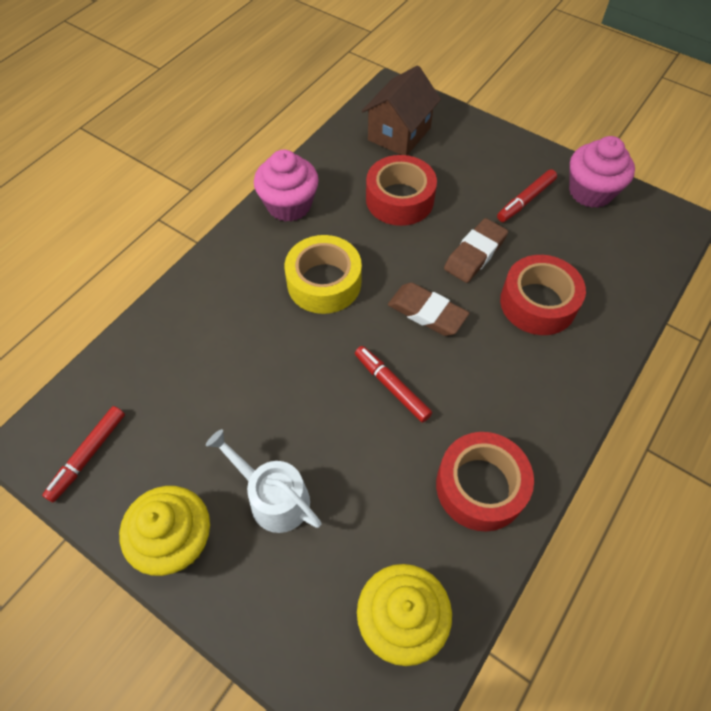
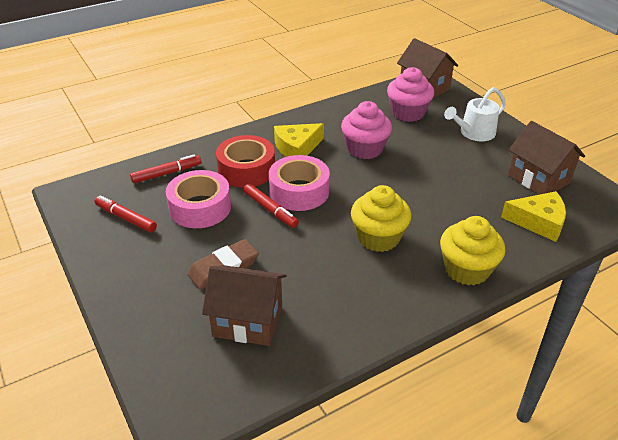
brown eraser: 2 -> 1
brown house: 1 -> 3
pink tape: 0 -> 2
red tape: 3 -> 1
yellow cheese: 0 -> 2
yellow tape: 1 -> 0

